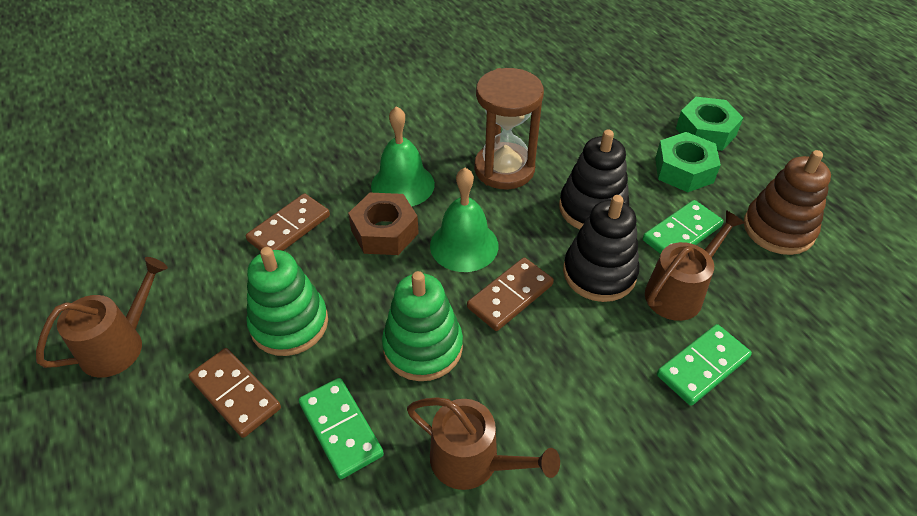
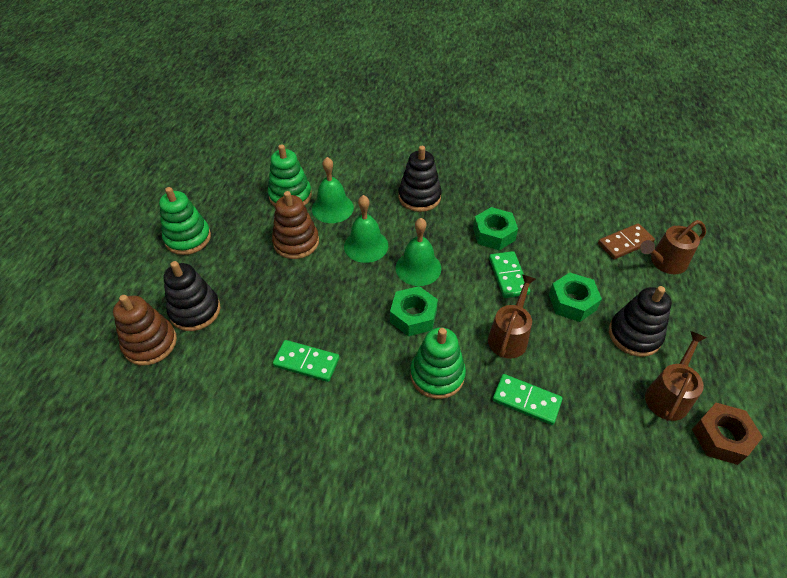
black stacking toy: 2 -> 3
brown domino: 3 -> 1
brown hourglass: 1 -> 0
brown stacking toy: 1 -> 2
green bell: 2 -> 3
green nut: 2 -> 3
green stacking toy: 2 -> 3

